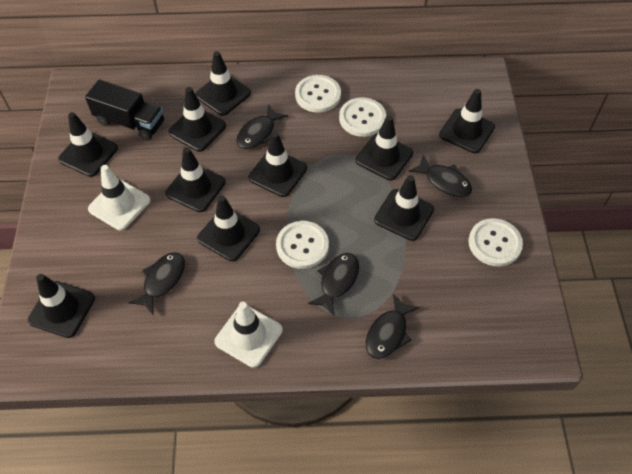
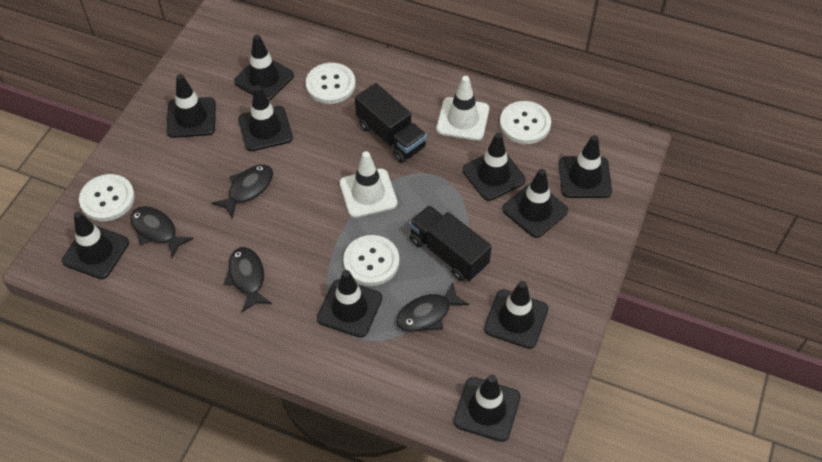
black fish: 5 -> 4
black truck: 1 -> 2

